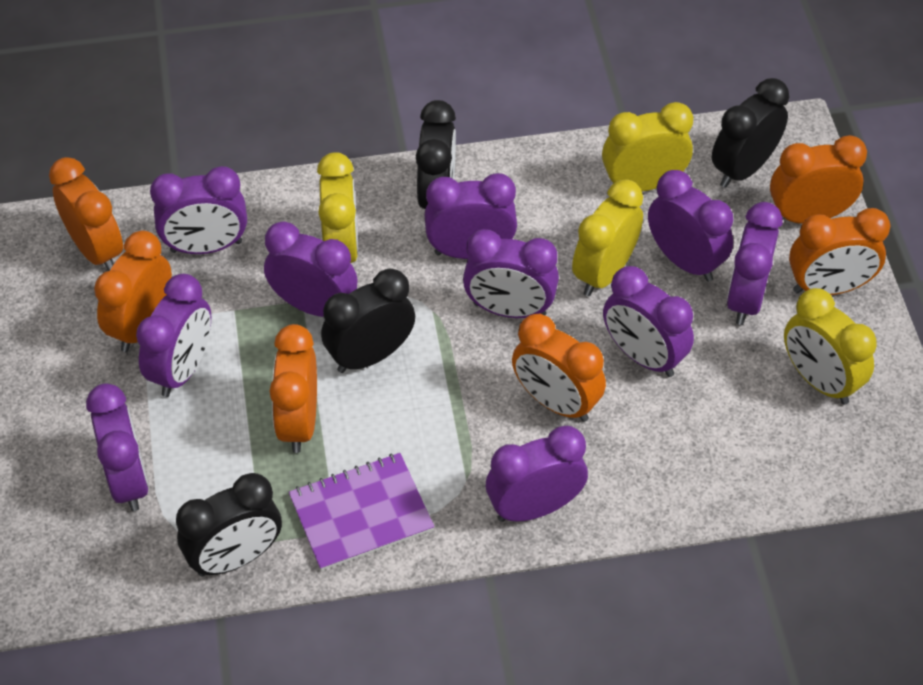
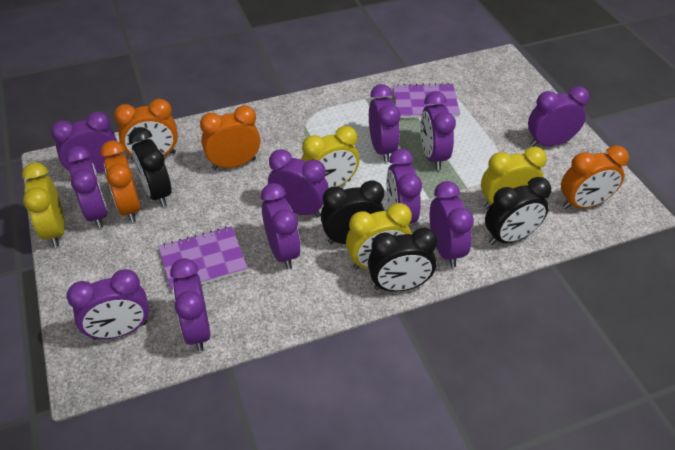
orange clock: 6 -> 4
purple clock: 10 -> 11
purple notebook: 1 -> 2

